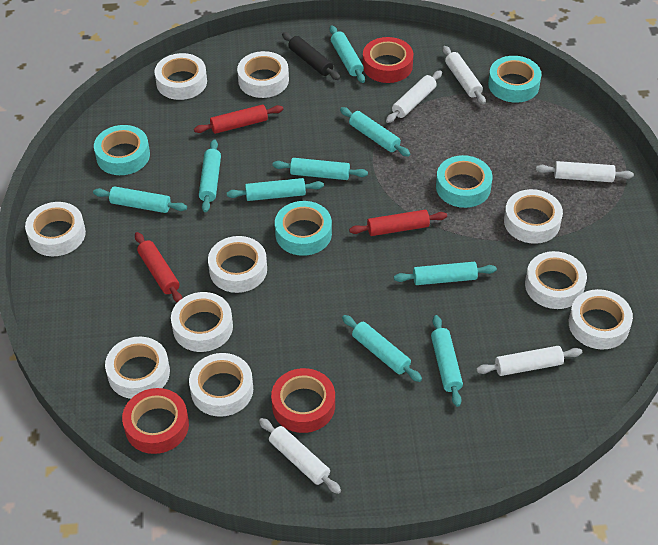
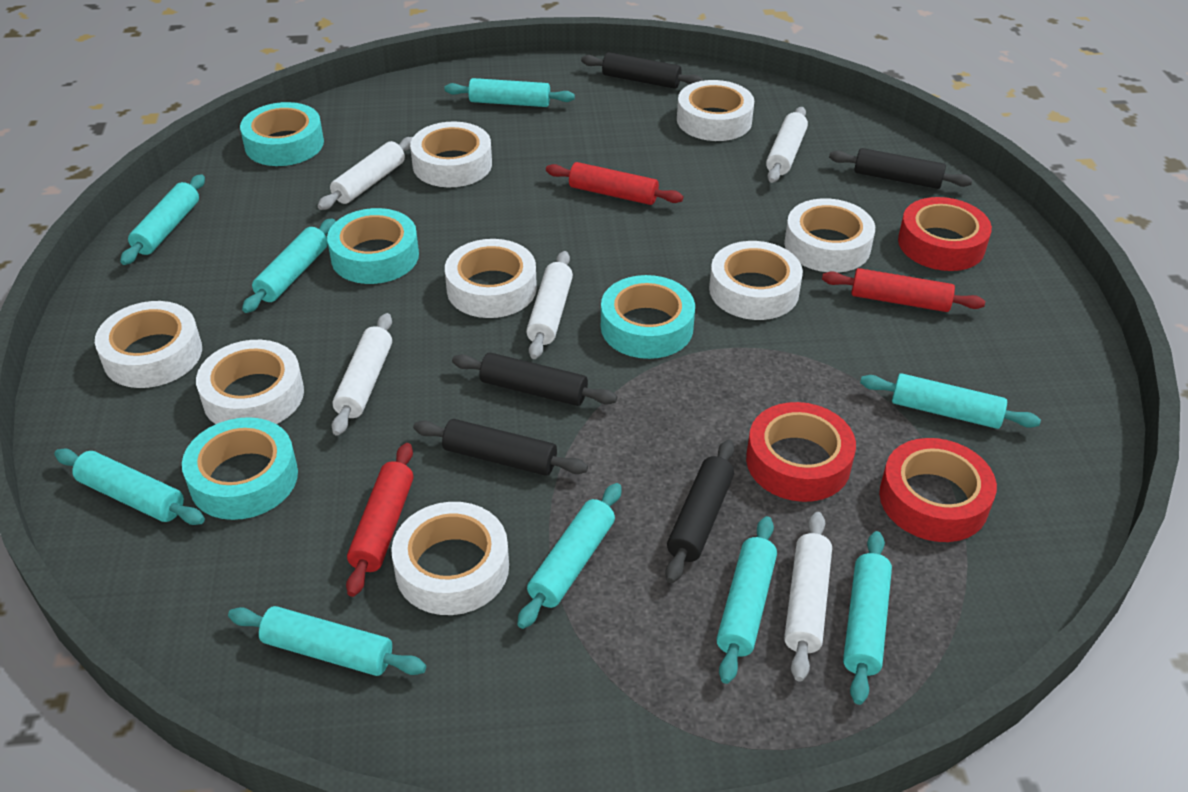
black rolling pin: 1 -> 5
white tape: 10 -> 8

